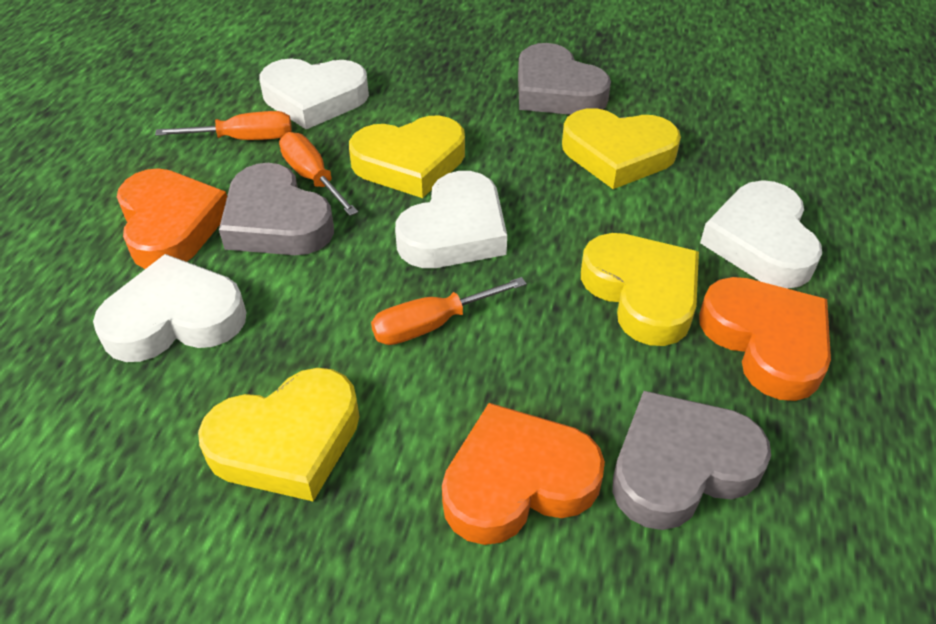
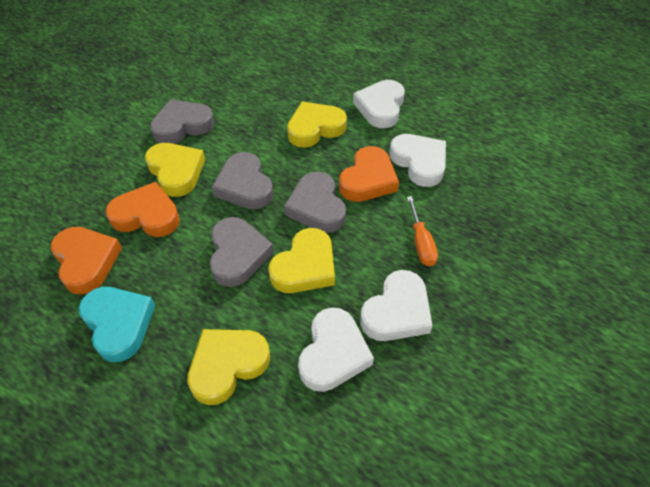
grey heart: 3 -> 4
orange screwdriver: 3 -> 1
turquoise heart: 0 -> 1

